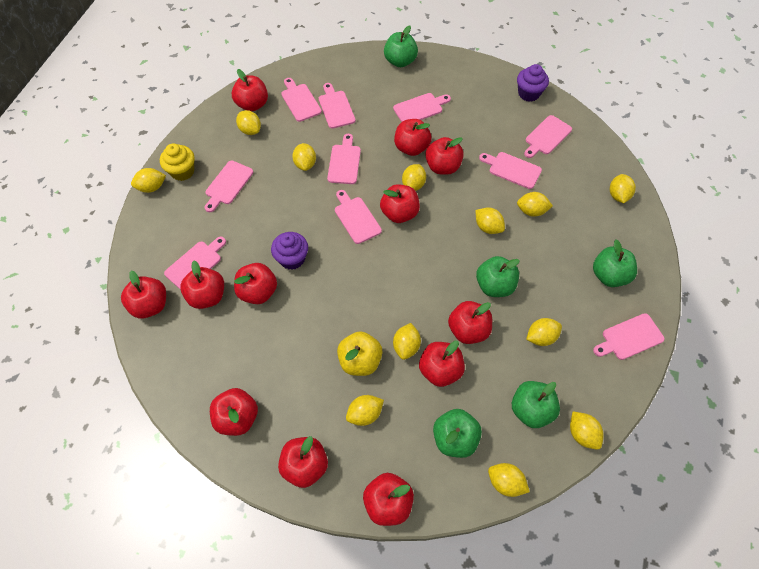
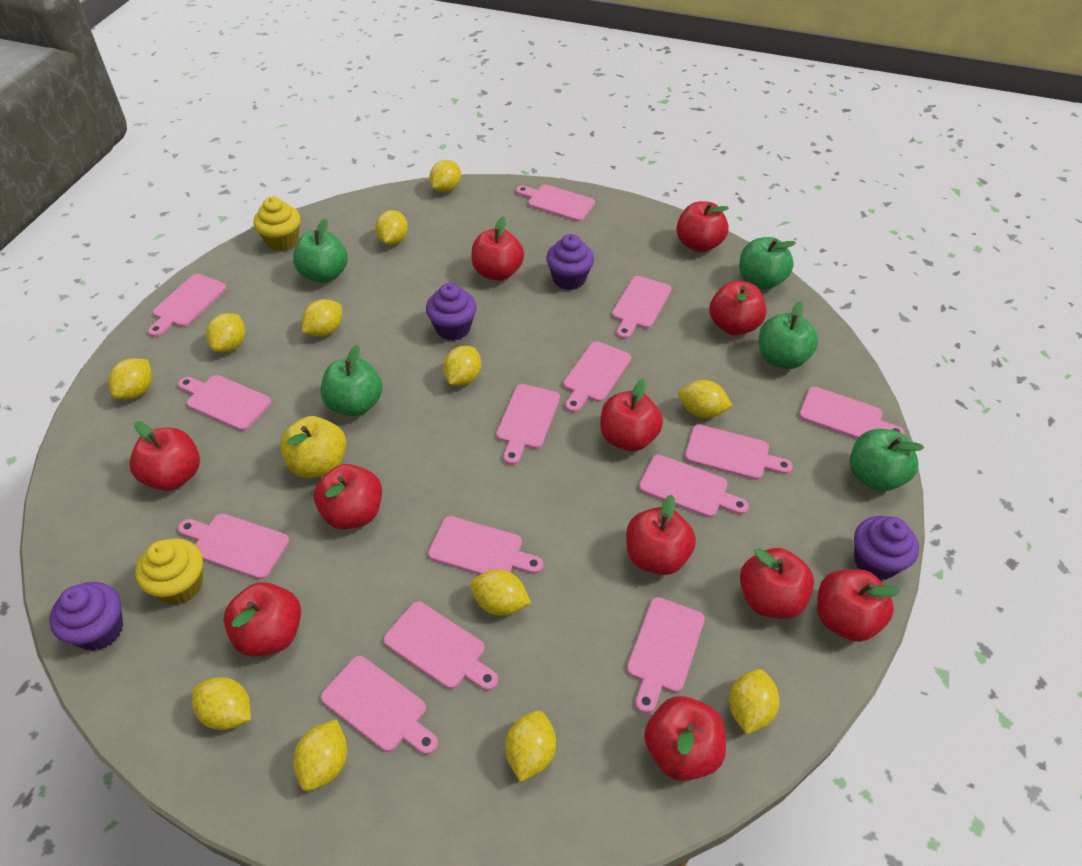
pink cutting board: 10 -> 14
purple cupcake: 2 -> 4
red apple: 12 -> 11
yellow cupcake: 1 -> 2

